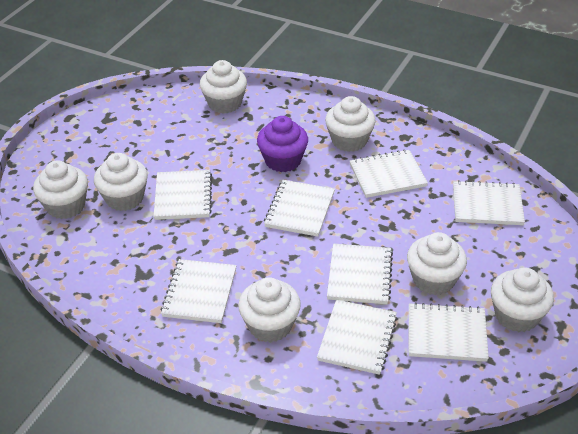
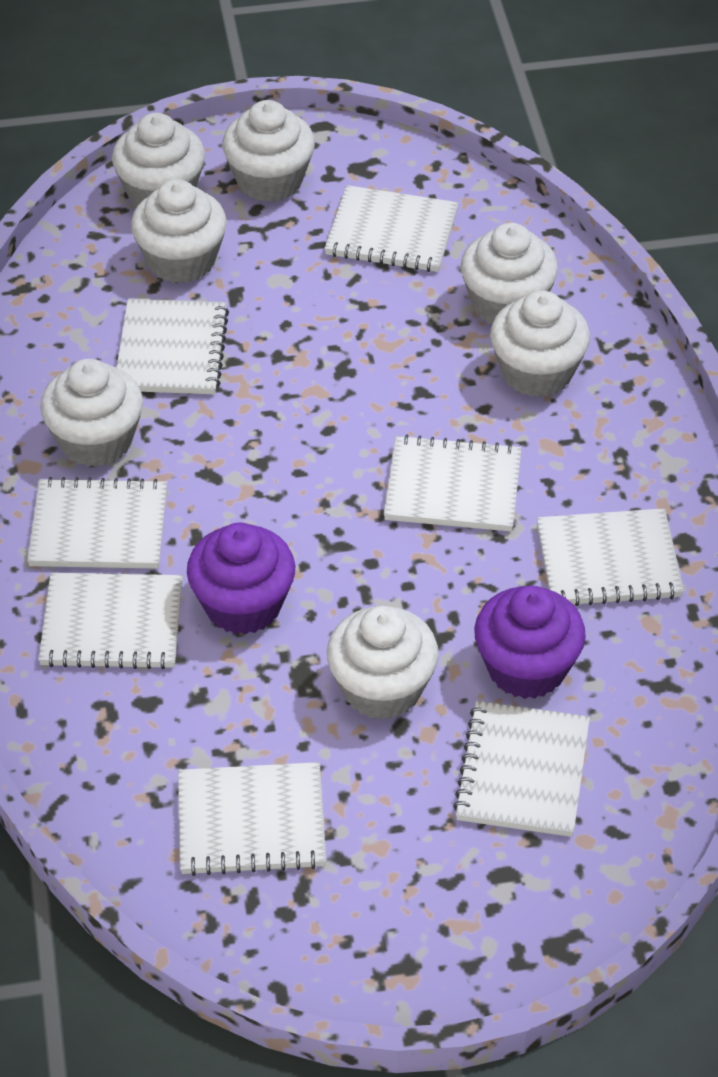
purple cupcake: 1 -> 2

